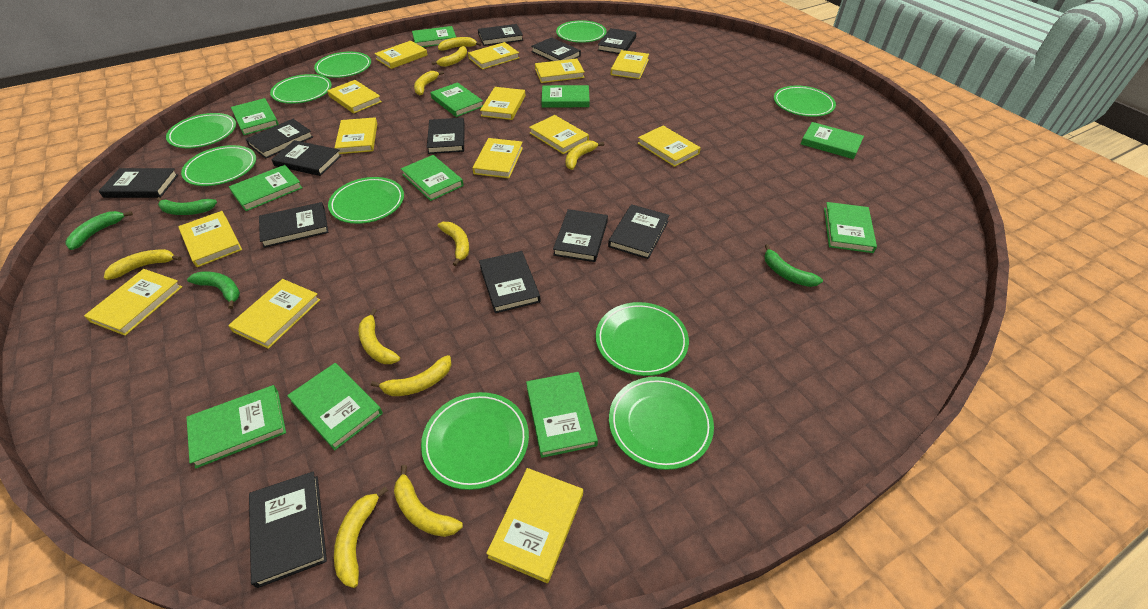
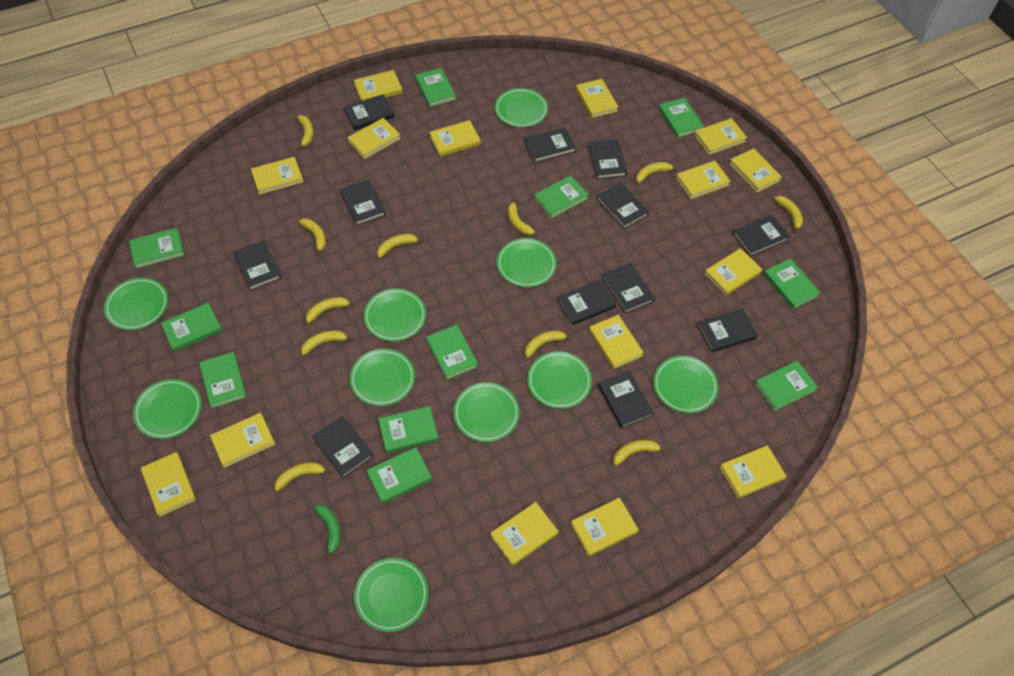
green banana: 4 -> 1
yellow banana: 10 -> 11
yellow book: 14 -> 15

